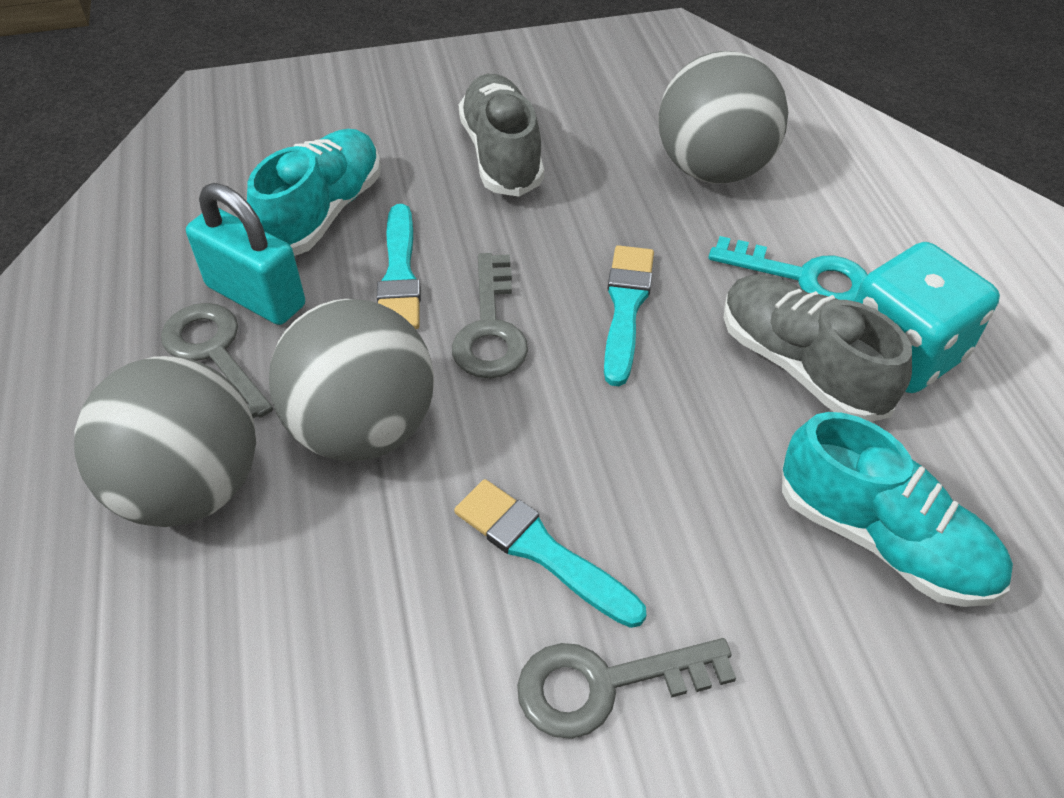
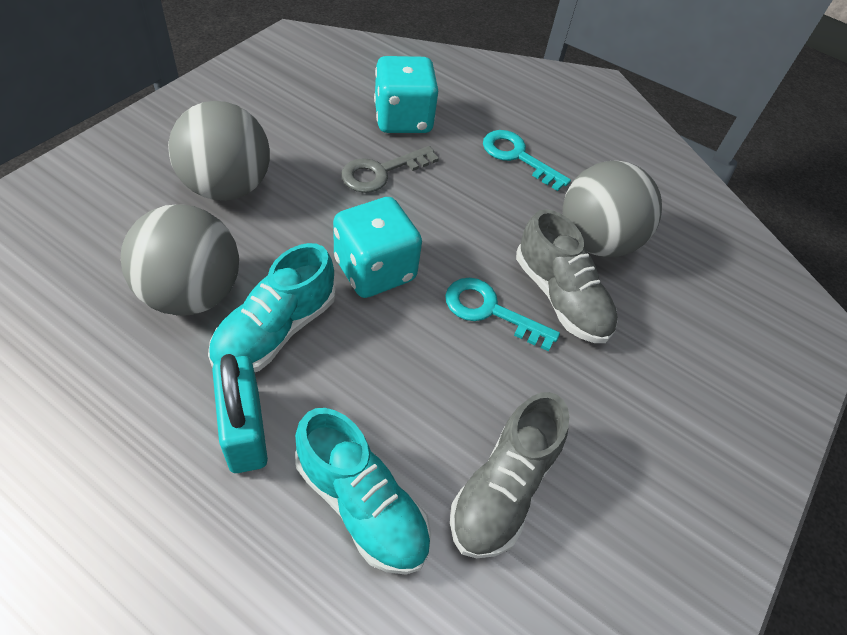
grey key: 3 -> 1
turquoise brush: 3 -> 0
turquoise dice: 1 -> 2
turquoise key: 1 -> 2

